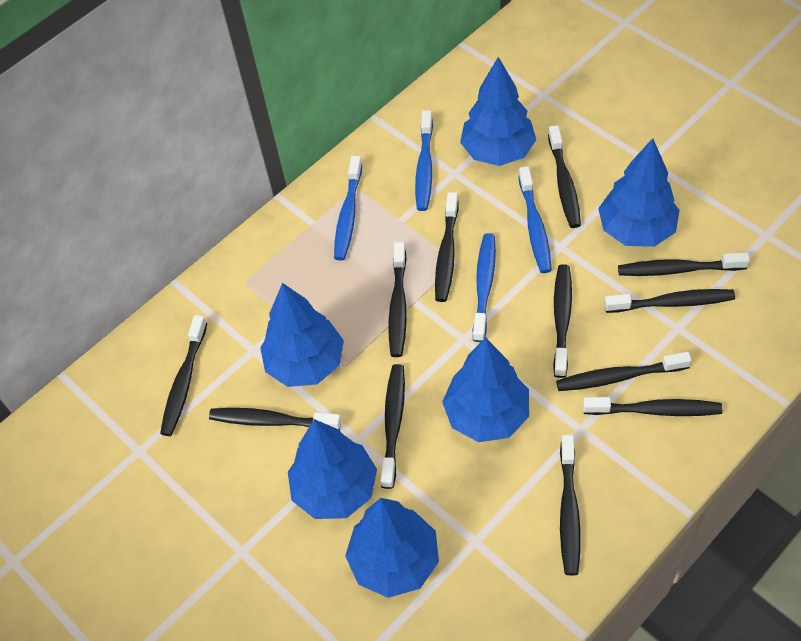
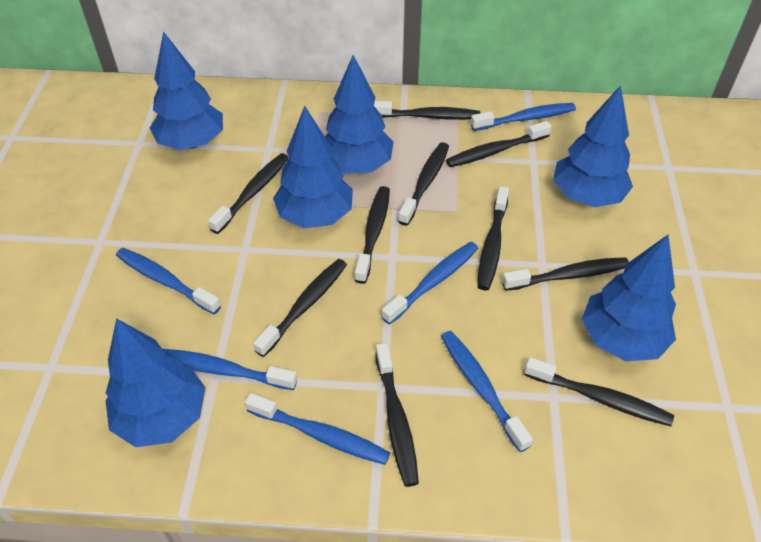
black toothbrush: 12 -> 10
blue toothbrush: 4 -> 6

